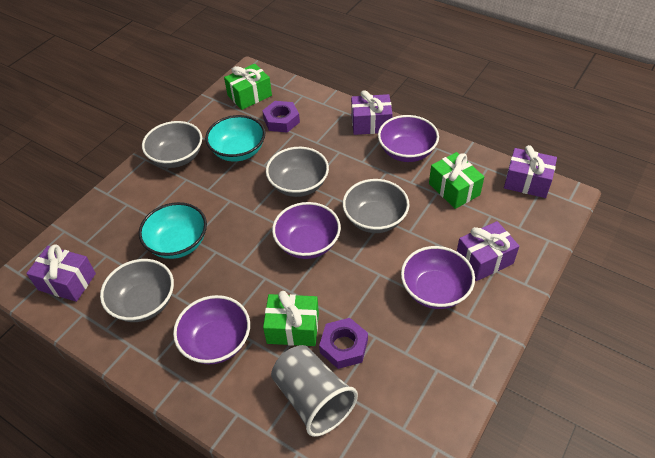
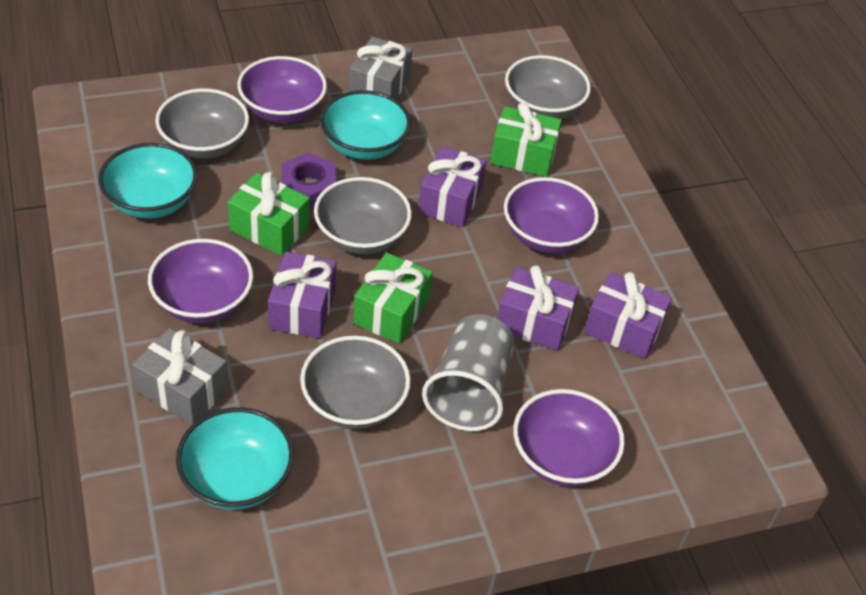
grey gift: 0 -> 2
purple nut: 2 -> 1
turquoise bowl: 2 -> 3

